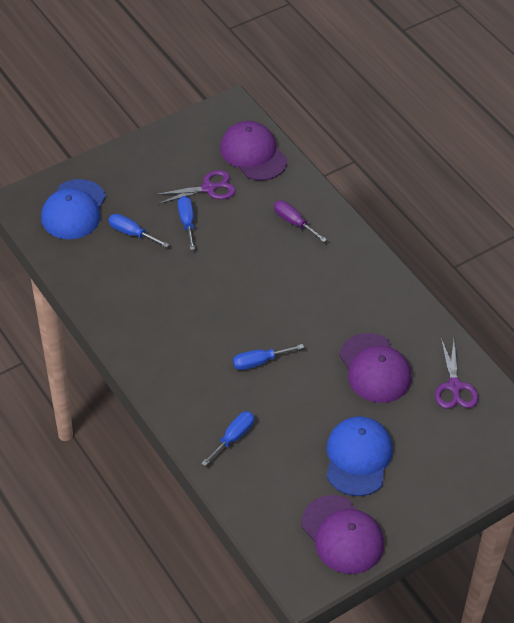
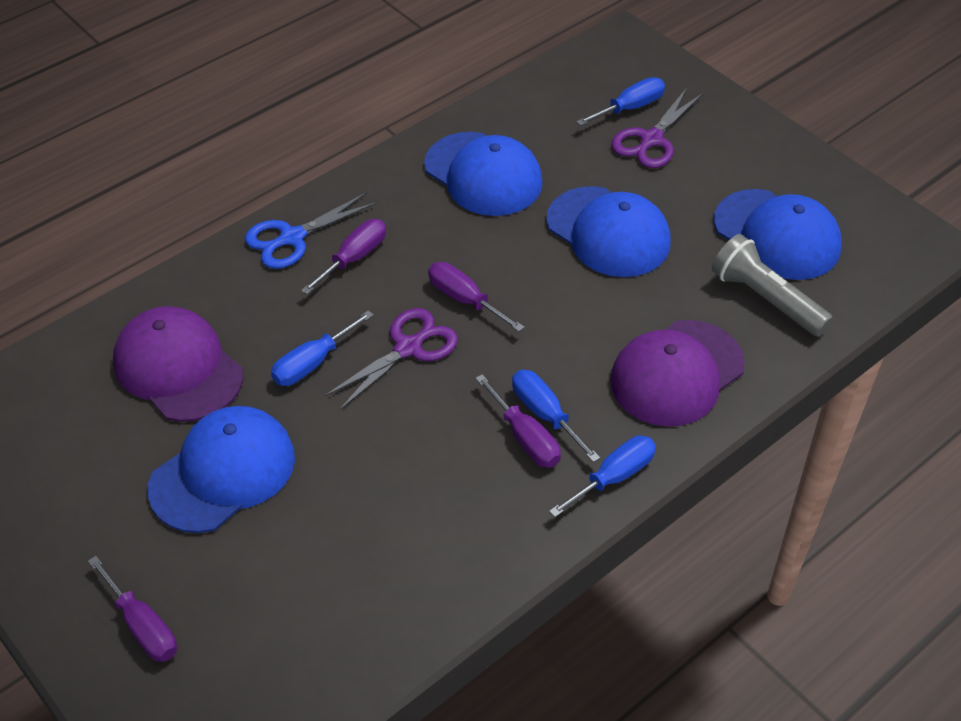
blue cap: 2 -> 4
blue scissors: 0 -> 1
grey flashlight: 0 -> 1
purple cap: 3 -> 2
purple screwdriver: 1 -> 4

